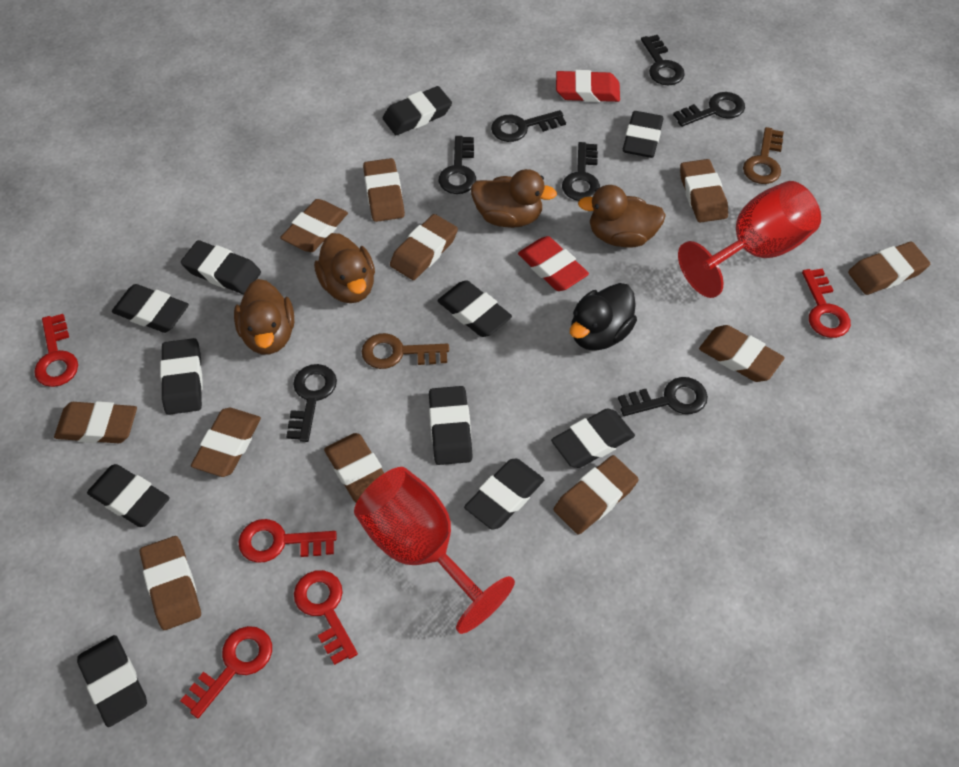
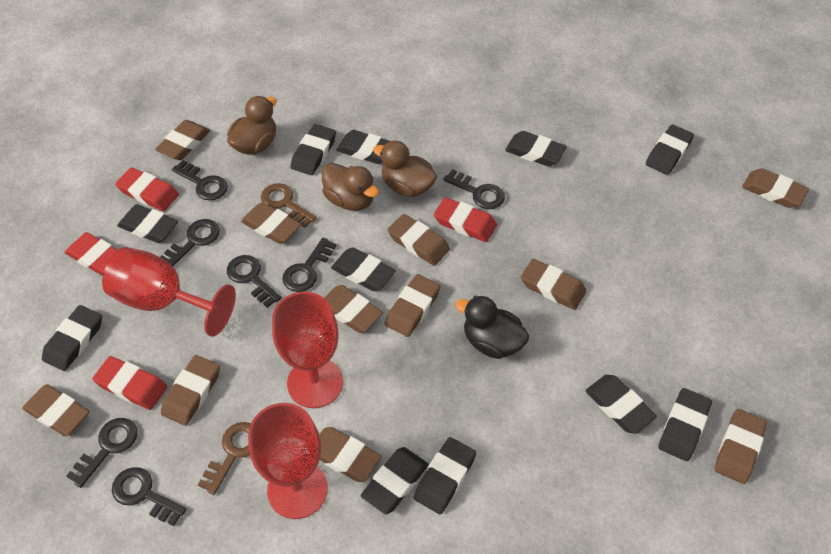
brown duck: 4 -> 3
red eraser: 2 -> 4
red goblet: 2 -> 3
red key: 5 -> 0

